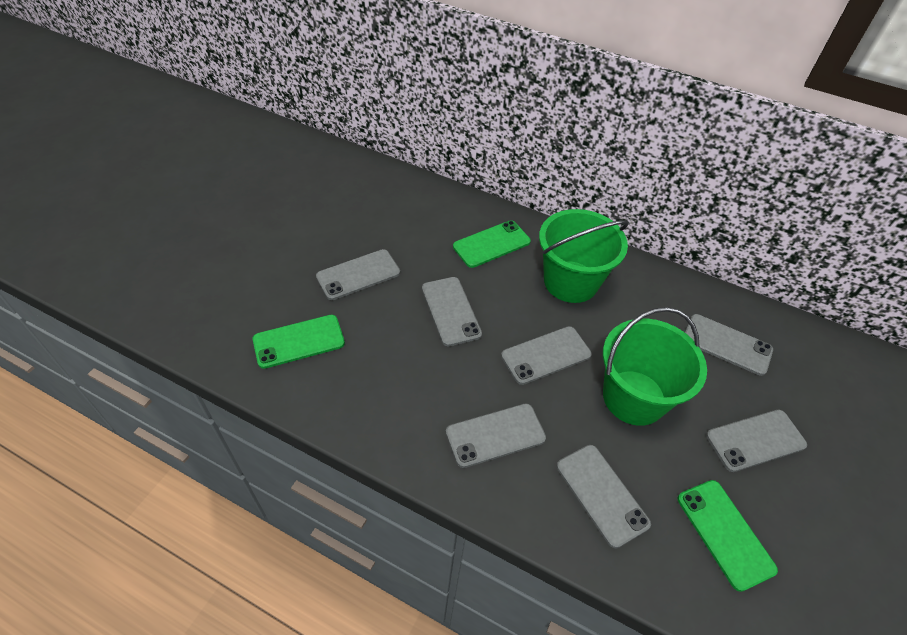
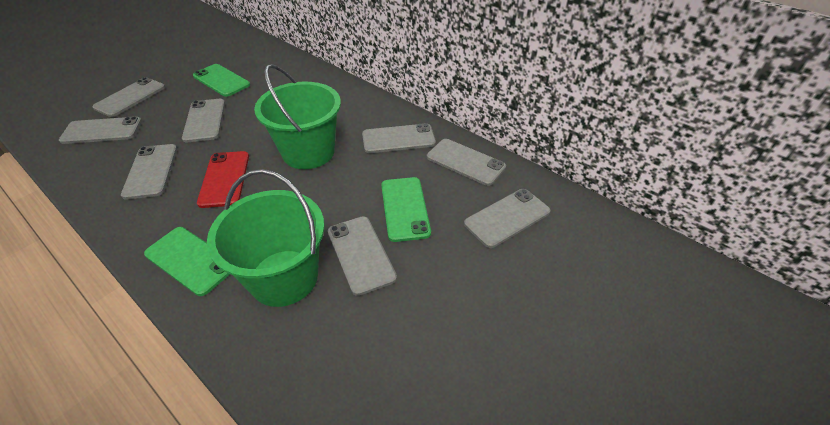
grey phone: 7 -> 8
red phone: 0 -> 1

